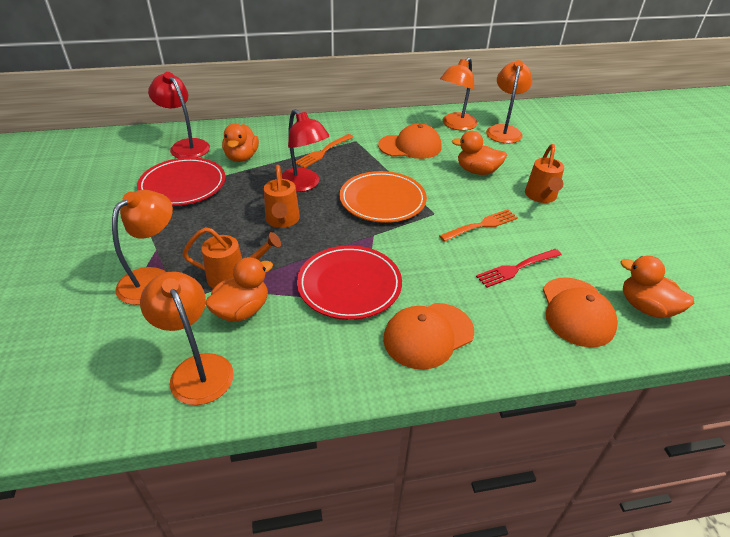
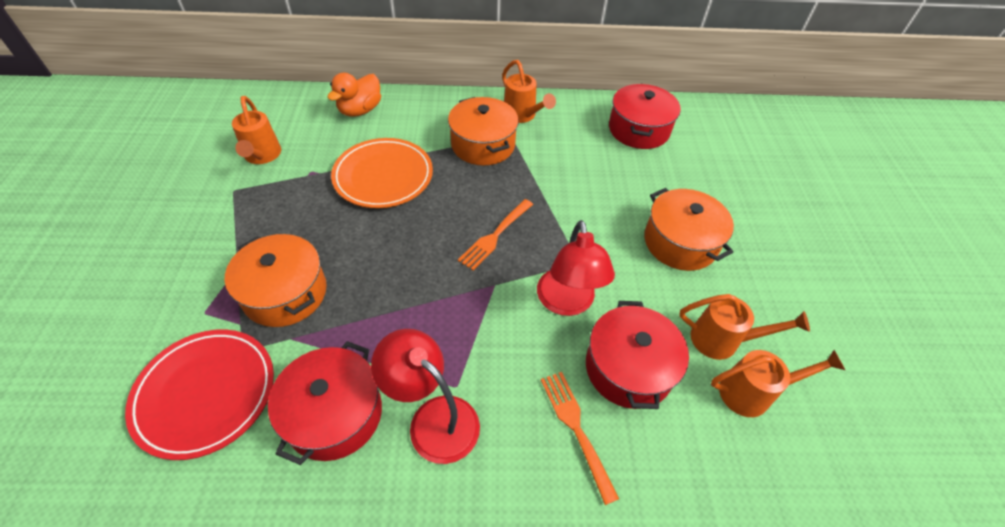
orange cap: 3 -> 0
orange duck: 4 -> 1
orange lamp: 4 -> 0
orange pot: 0 -> 3
orange watering can: 3 -> 4
red fork: 1 -> 0
red plate: 2 -> 1
red pot: 0 -> 3

